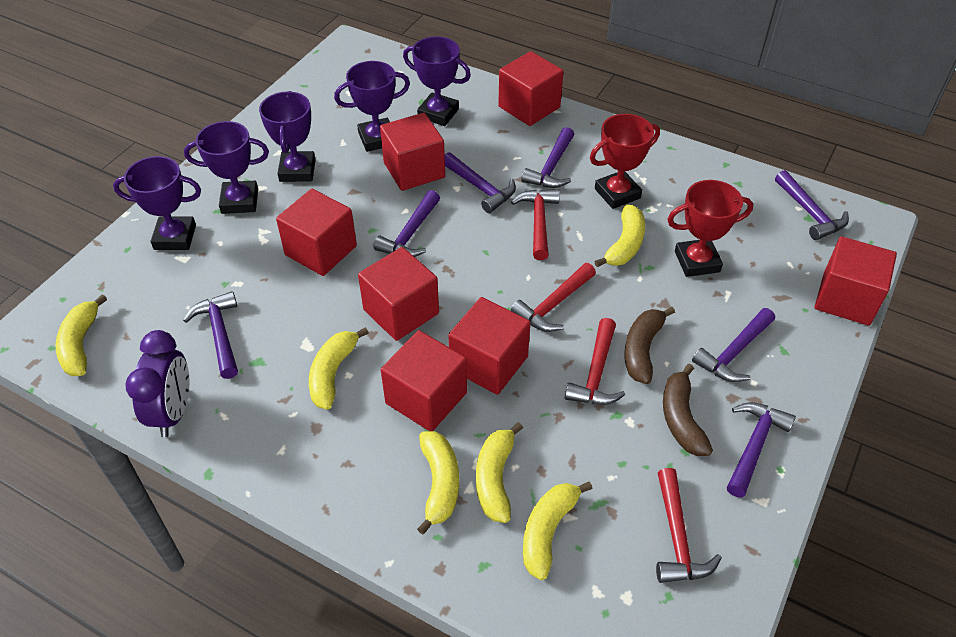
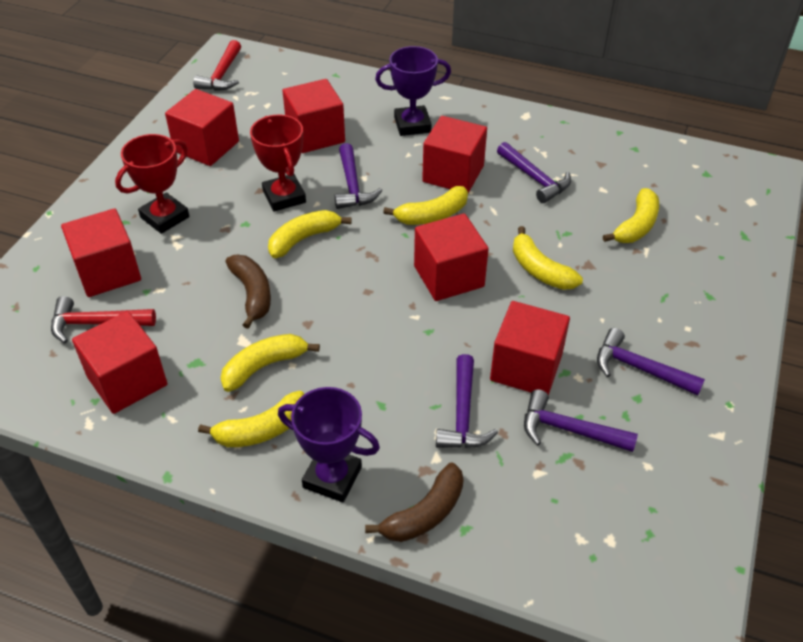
purple clock: 1 -> 0
purple hammer: 7 -> 5
purple trophy: 5 -> 2
red hammer: 4 -> 2

